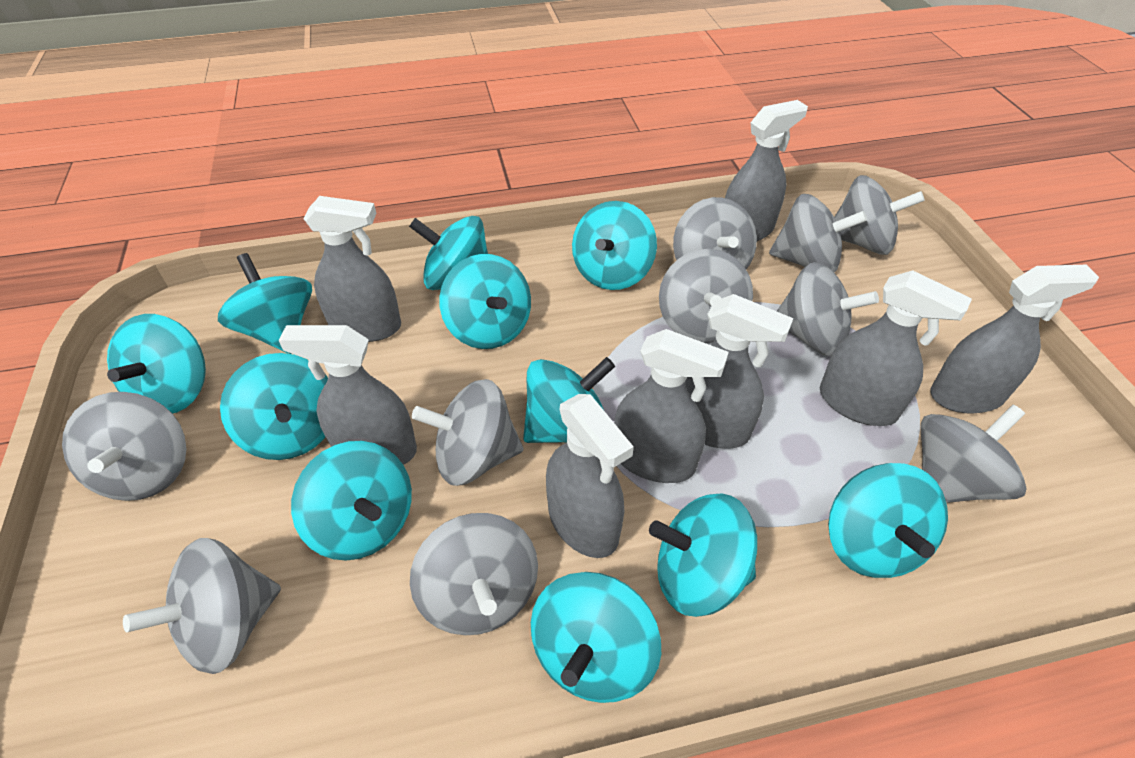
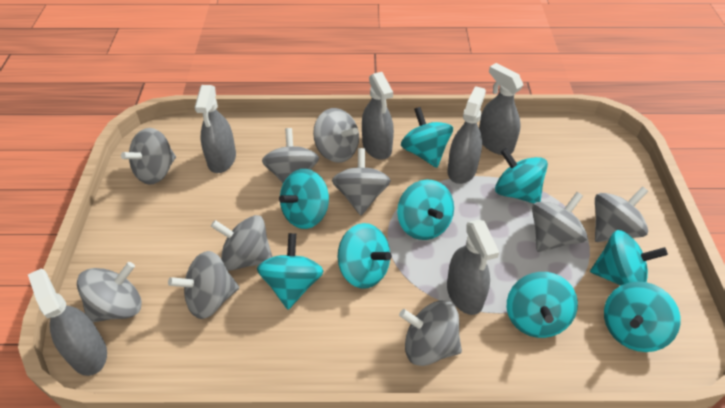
grey spray bottle: 8 -> 6
turquoise spinning top: 11 -> 9

